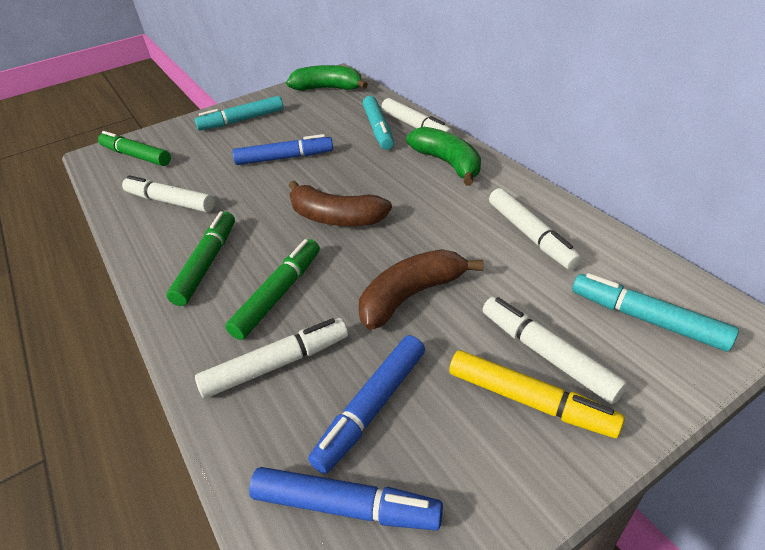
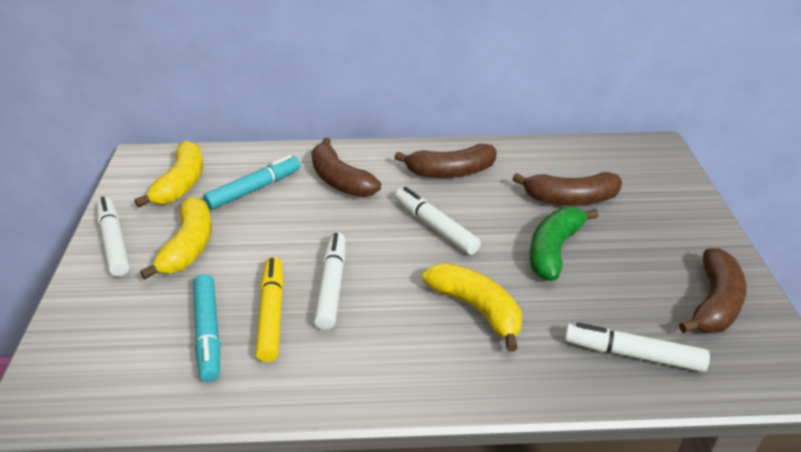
blue marker: 3 -> 0
brown banana: 2 -> 4
green banana: 2 -> 1
green marker: 3 -> 0
turquoise marker: 3 -> 2
white marker: 5 -> 4
yellow banana: 0 -> 3

